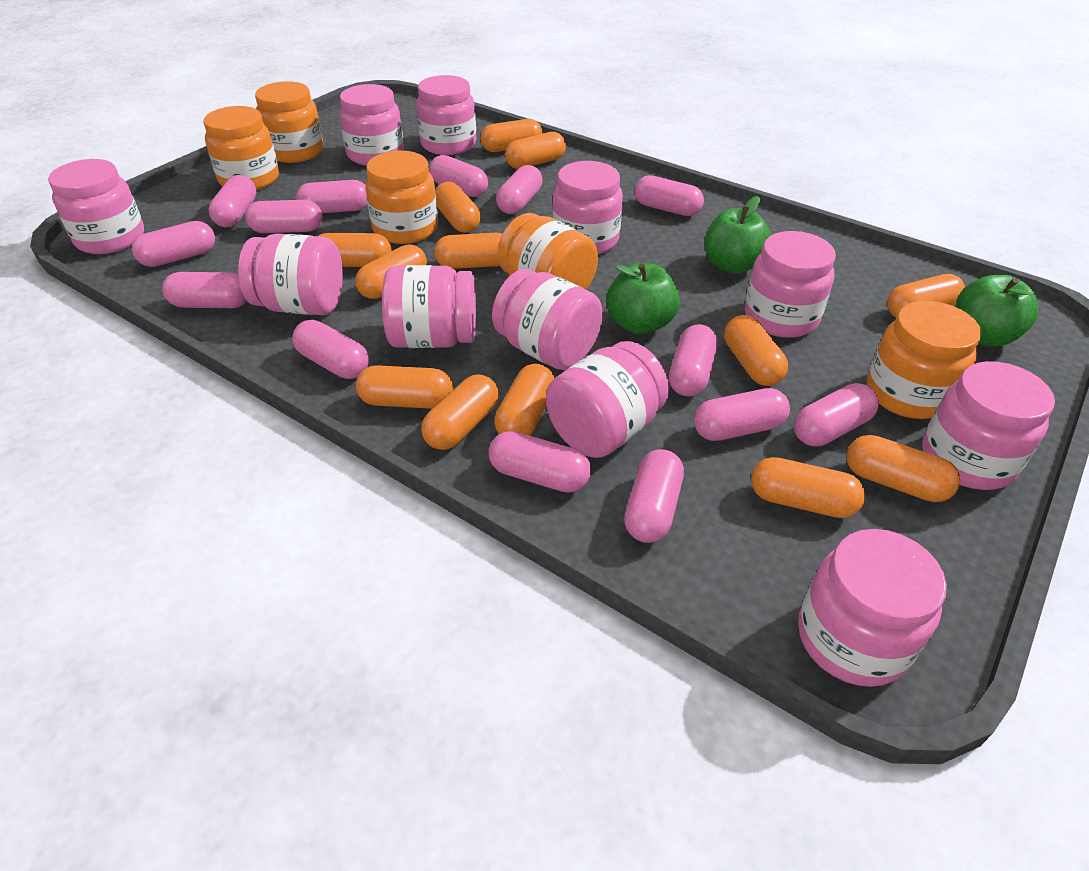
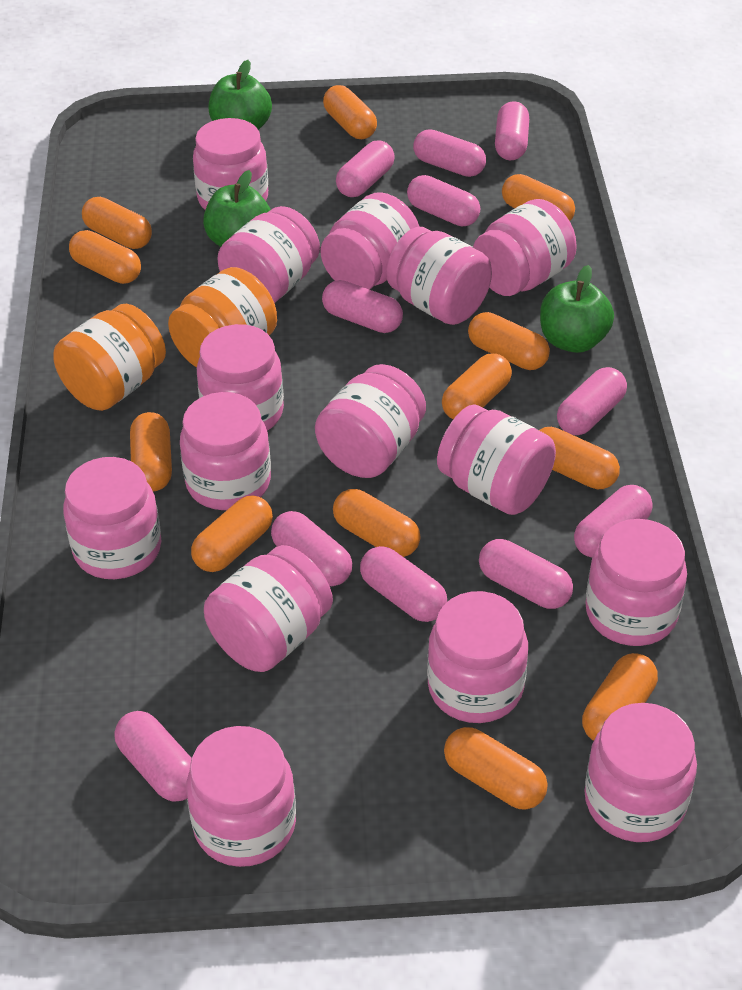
orange capsule: 13 -> 12
orange jar: 5 -> 2
pink capsule: 14 -> 11
pink jar: 11 -> 15

